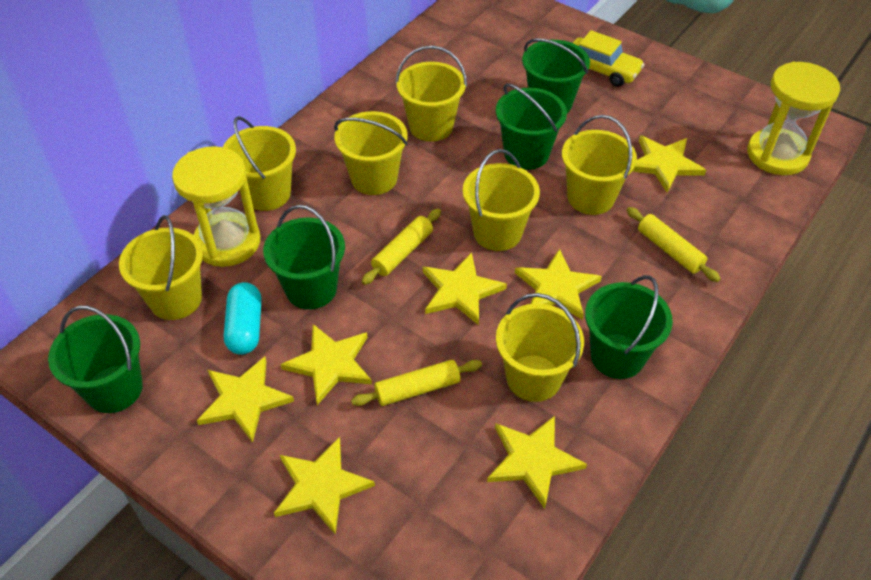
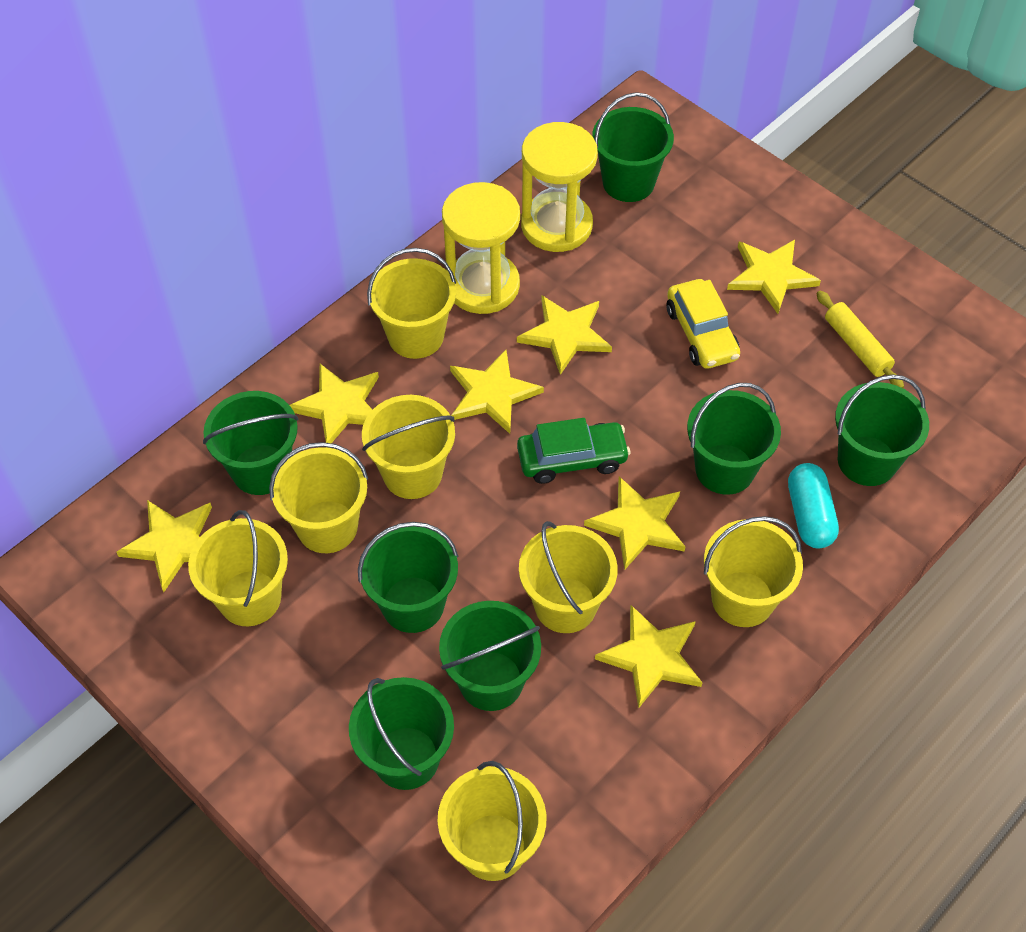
green bucket: 5 -> 7
green car: 0 -> 1
yellow rolling pin: 3 -> 1

